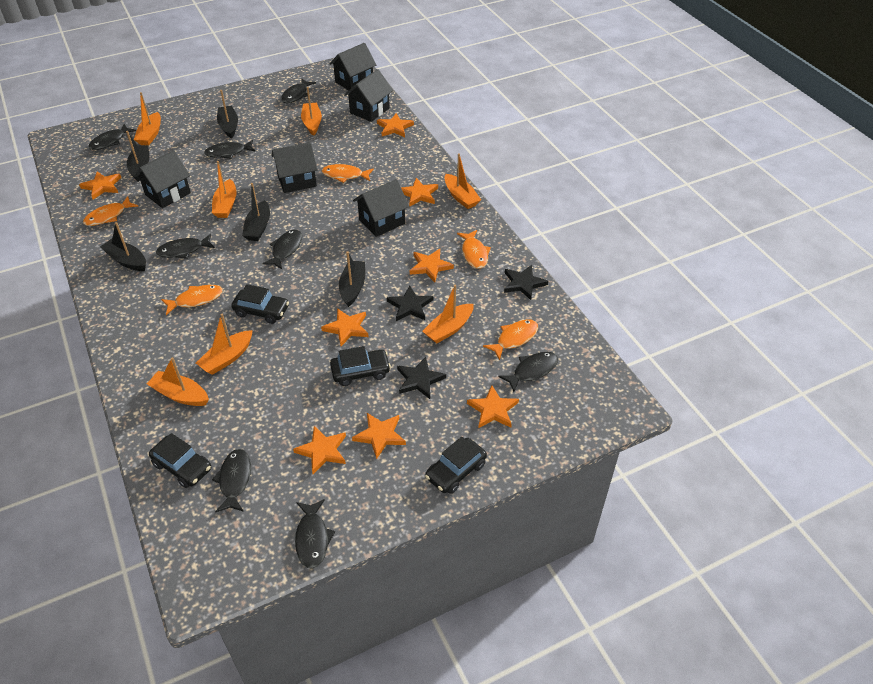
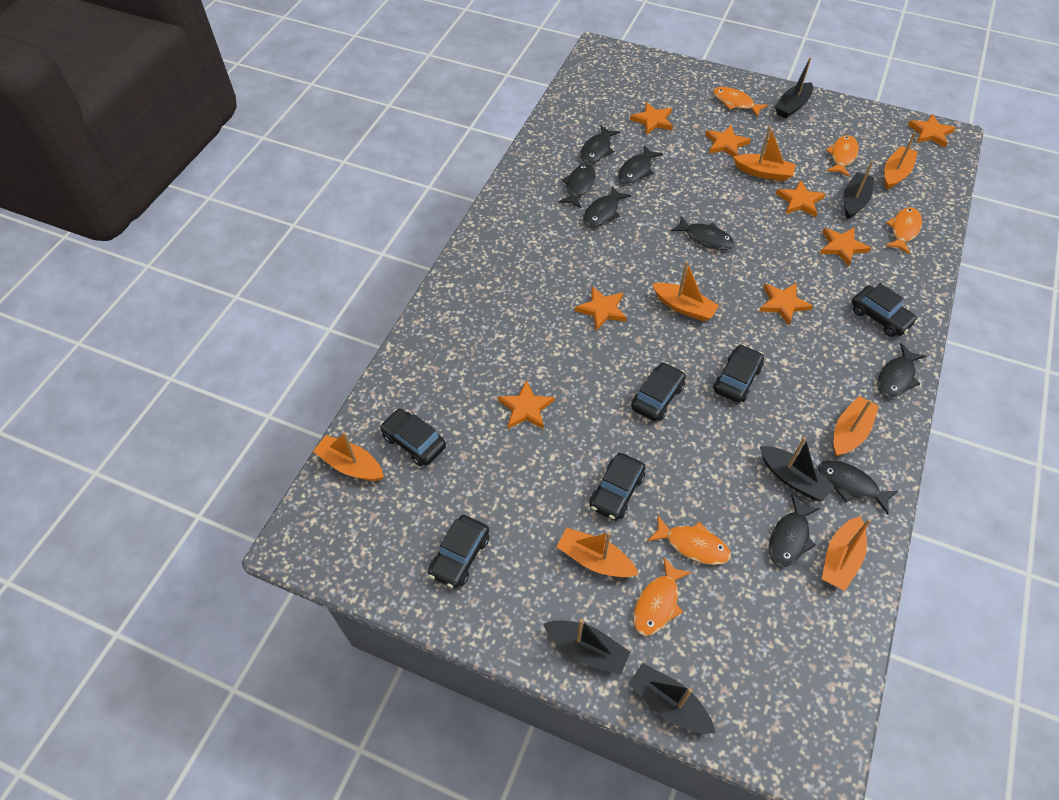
black car: 4 -> 6
black house: 5 -> 0
black star: 3 -> 0

